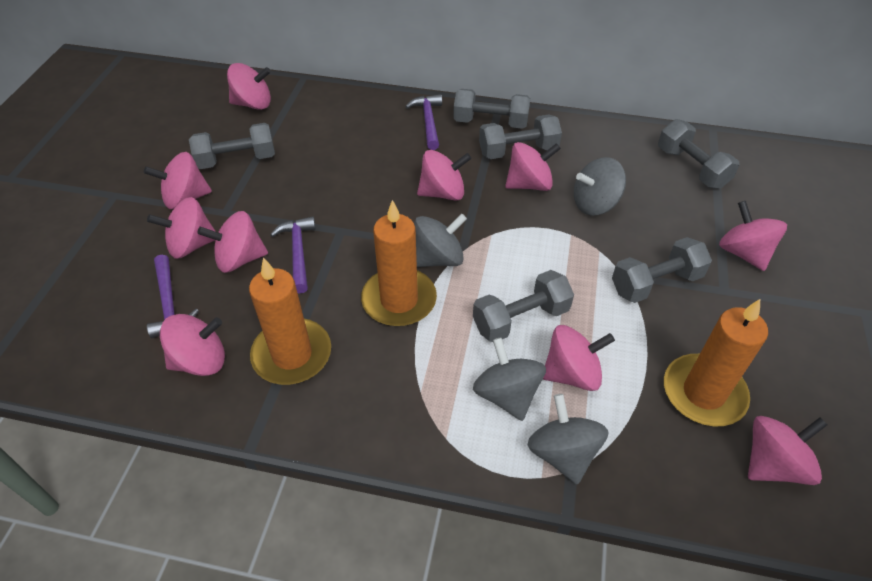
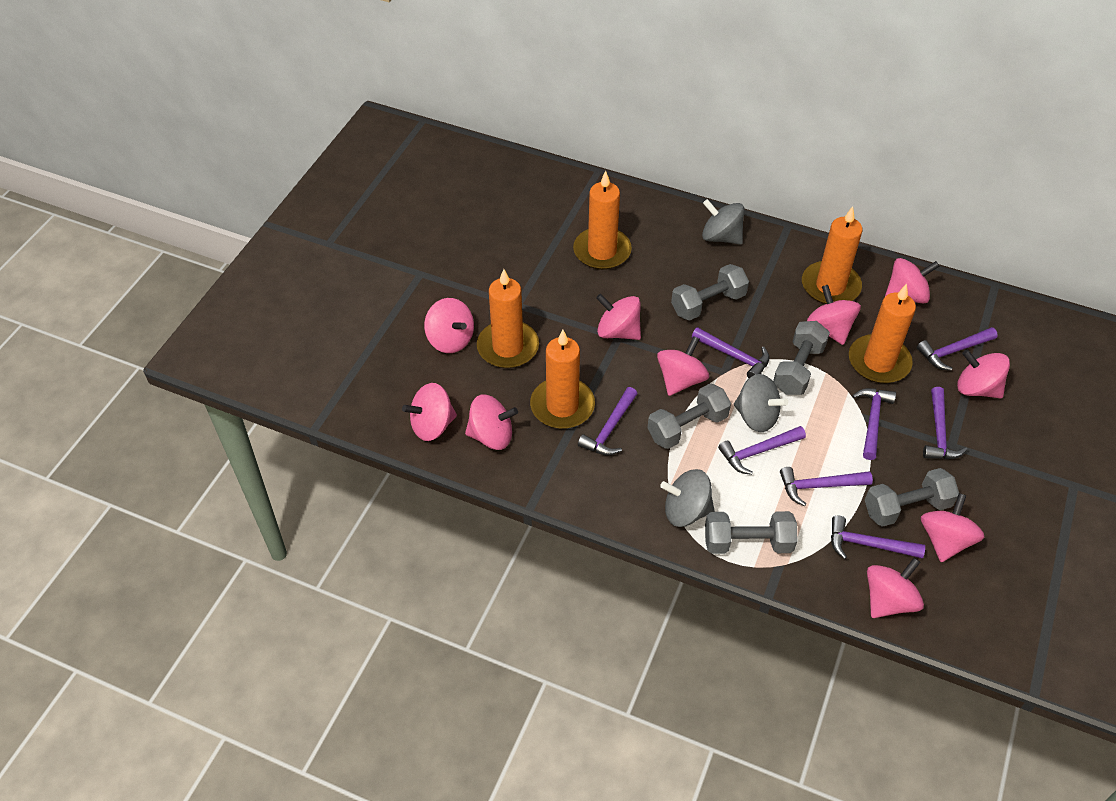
grey dumbbell: 6 -> 5
grey spinning top: 4 -> 3
orange candle: 3 -> 5
purple hammer: 3 -> 8

